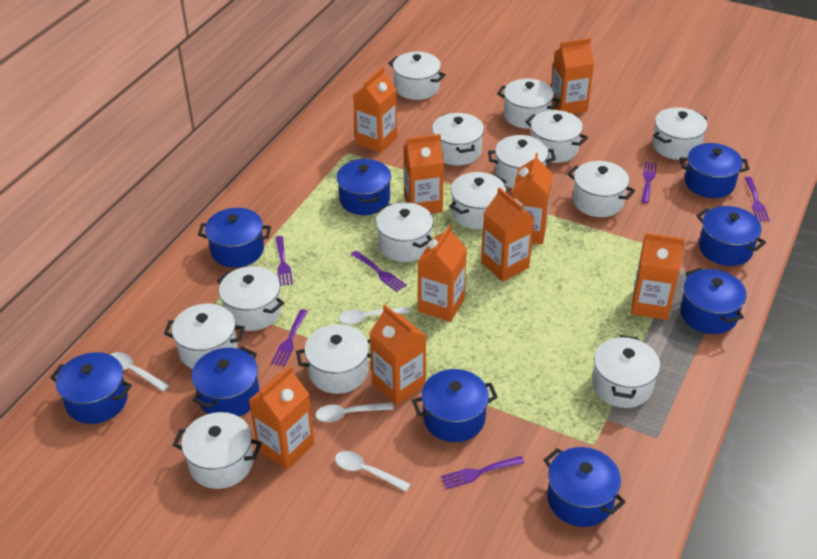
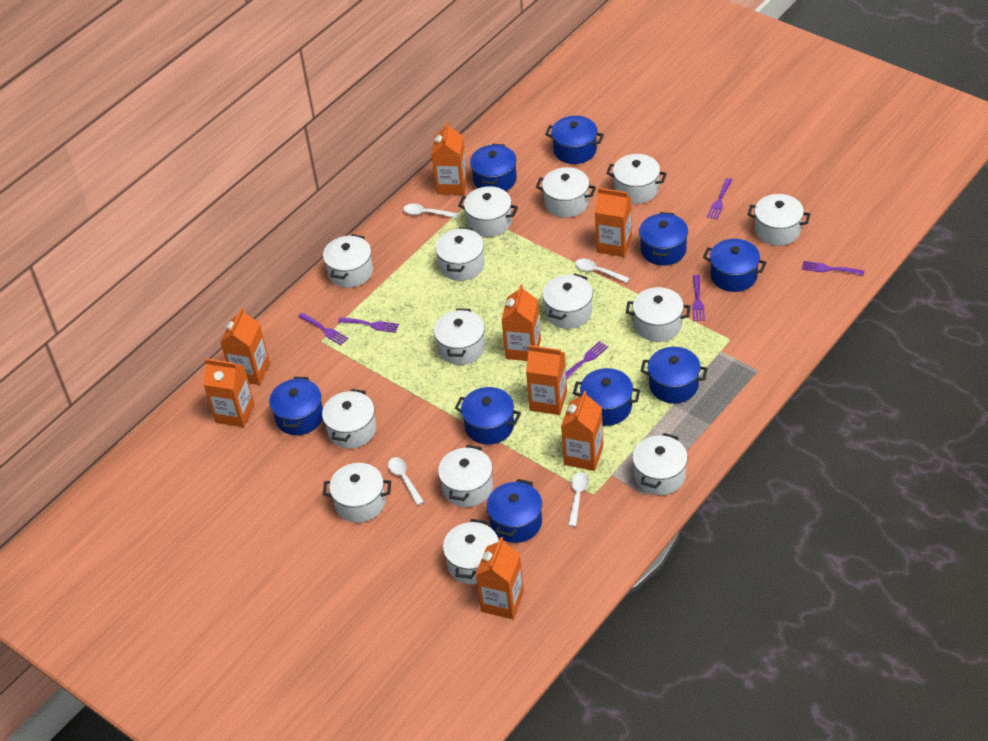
orange carton: 9 -> 8

